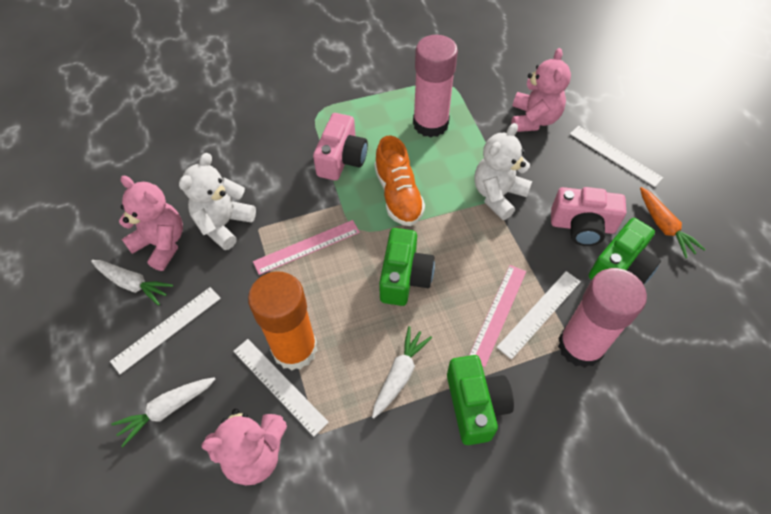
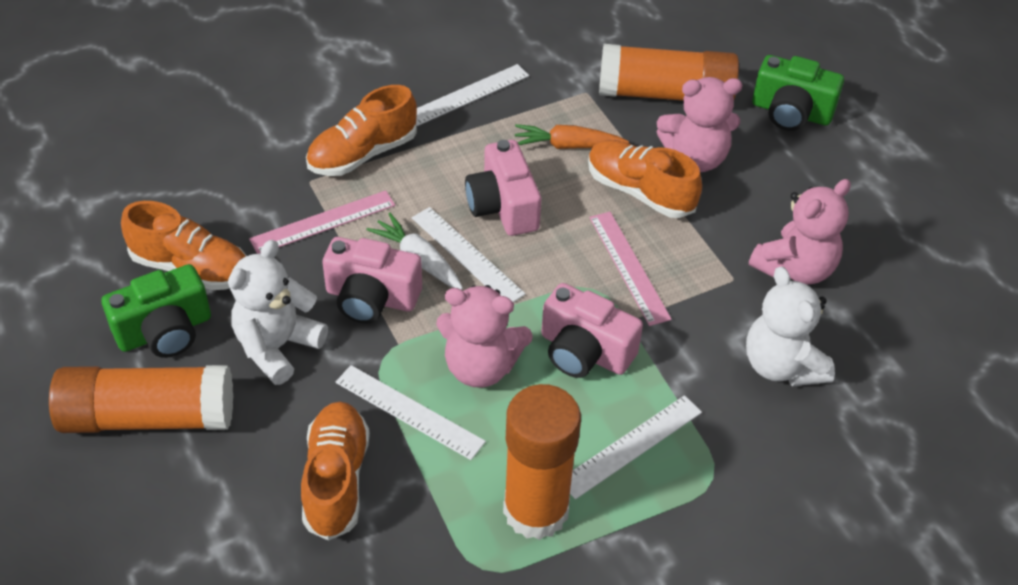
green camera: 3 -> 2
orange glue stick: 1 -> 3
orange shoe: 1 -> 4
pink camera: 2 -> 3
pink glue stick: 2 -> 0
white carrot: 3 -> 1

